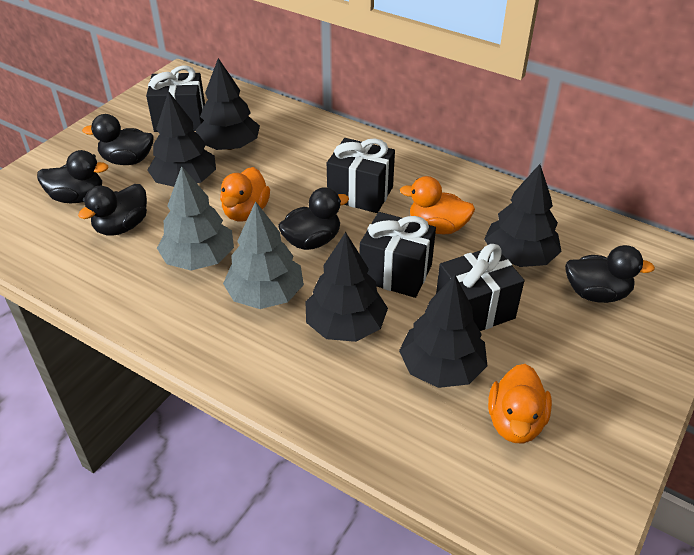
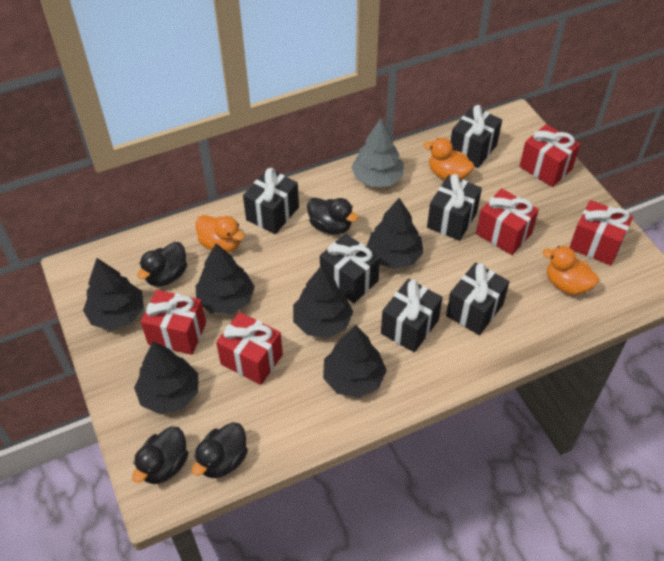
black duck: 5 -> 4
black gift: 4 -> 6
black tree: 5 -> 6
grey tree: 2 -> 1
red gift: 0 -> 5

